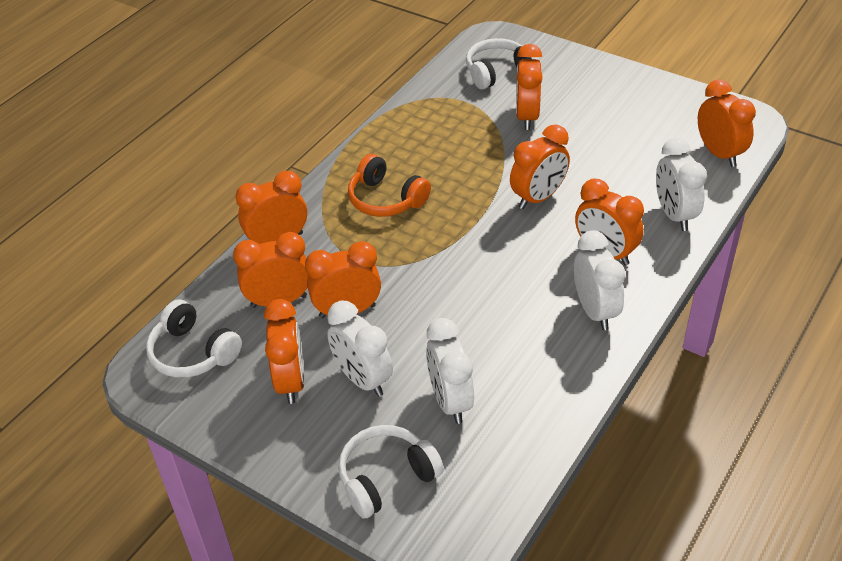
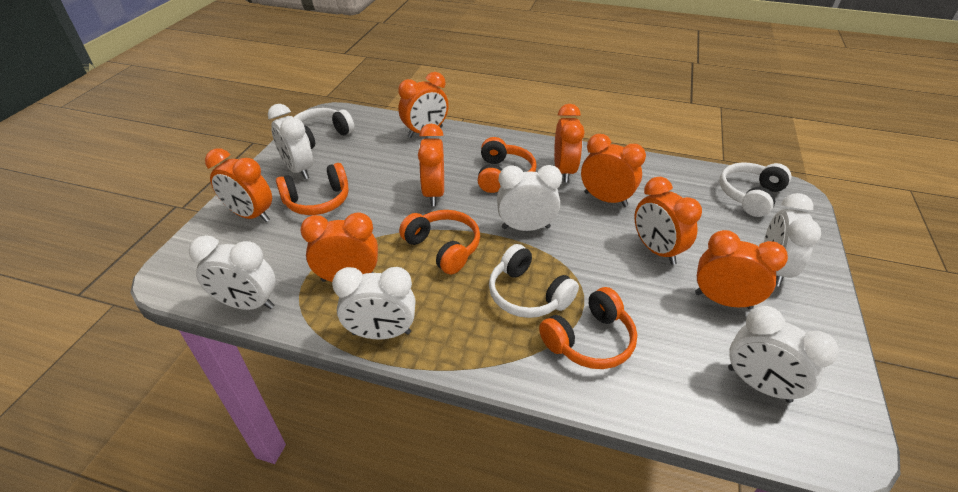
orange headphones: 1 -> 4
white clock: 4 -> 6

